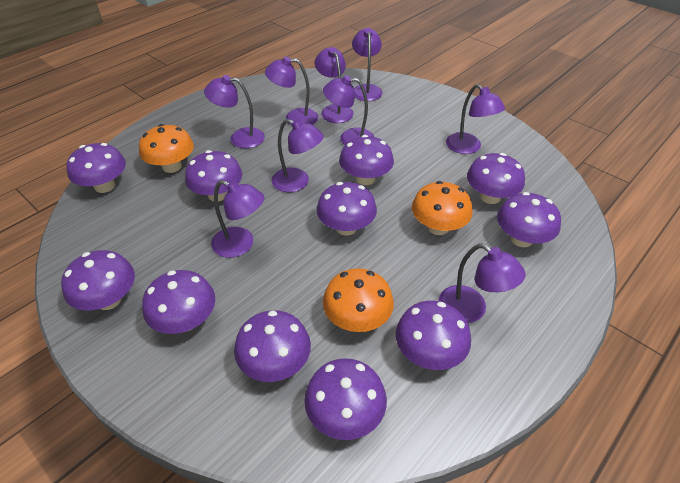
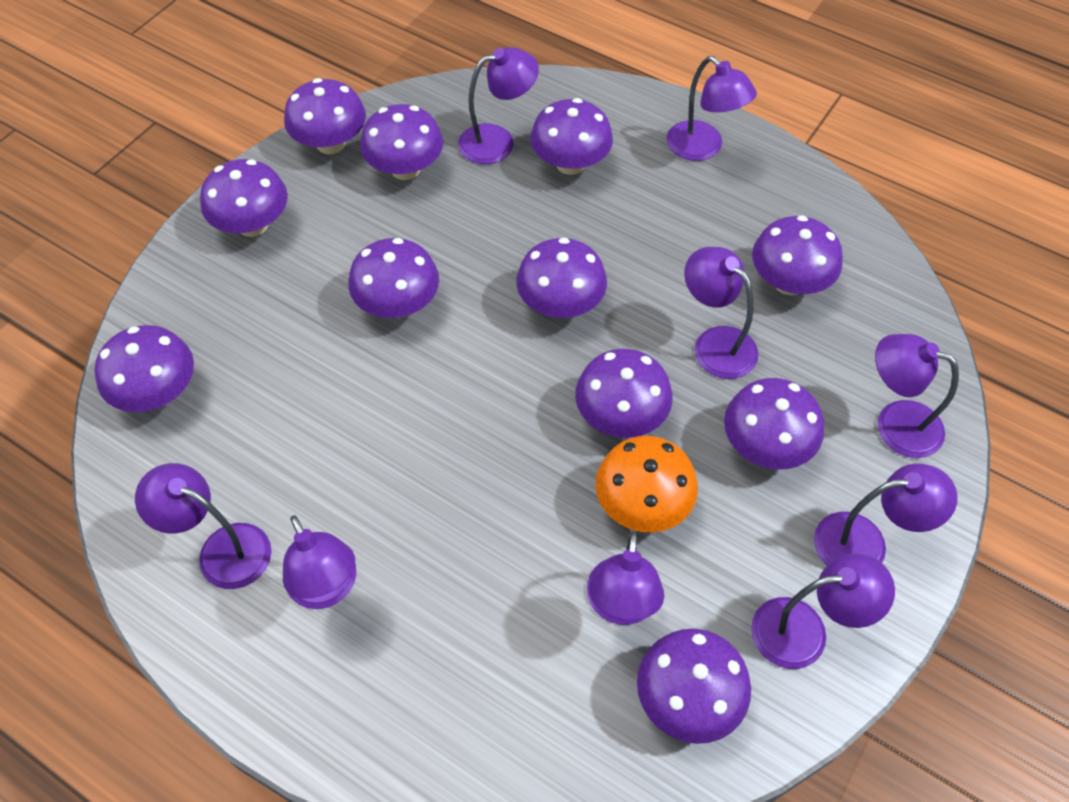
orange mushroom: 3 -> 1

